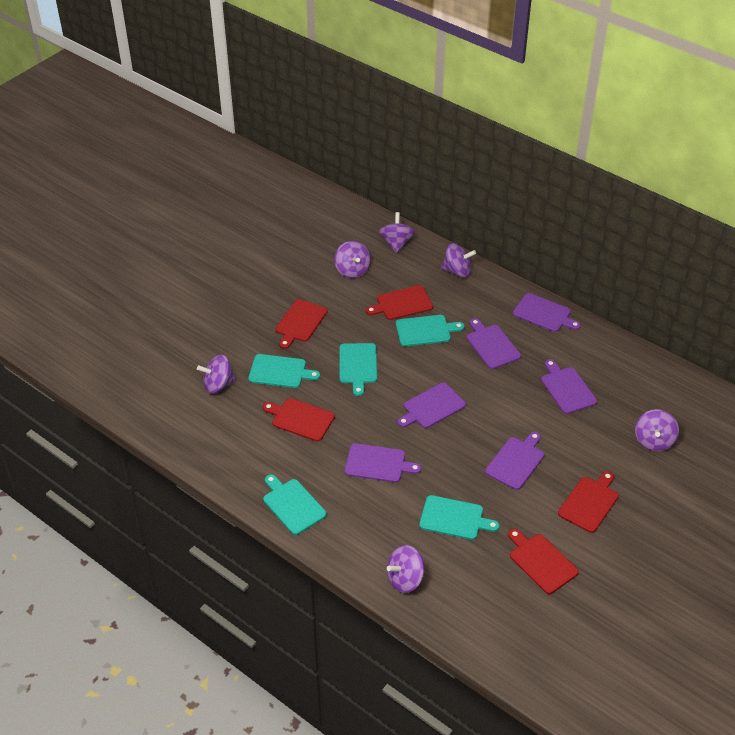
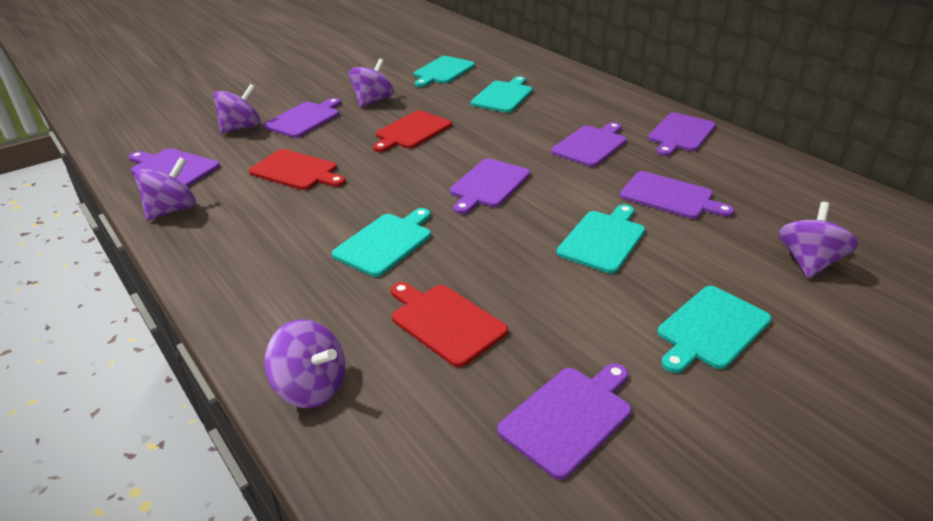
purple cutting board: 6 -> 7
purple spinning top: 6 -> 5
red cutting board: 5 -> 3

